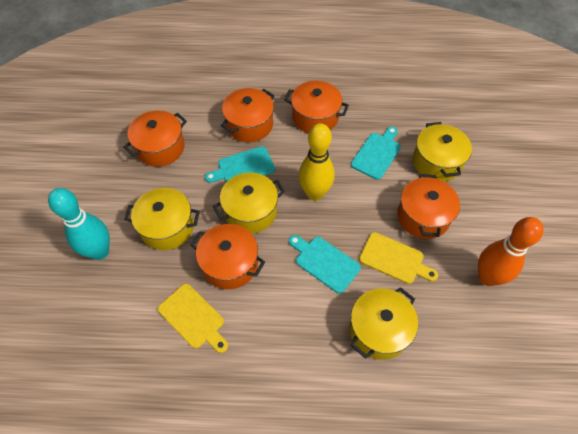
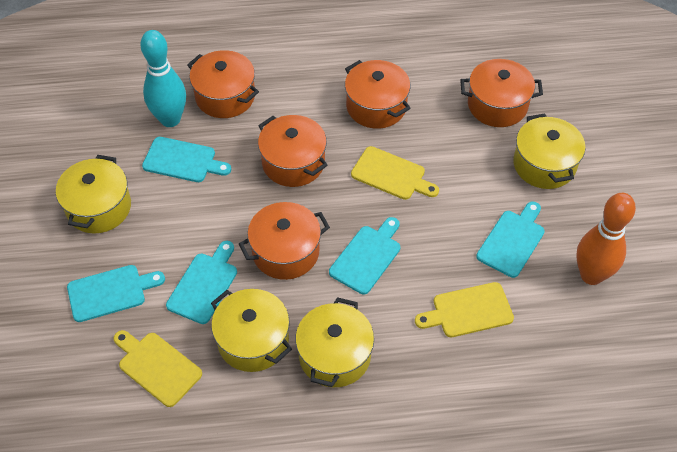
turquoise cutting board: 3 -> 5
yellow bowling pin: 1 -> 0
yellow cutting board: 2 -> 3

